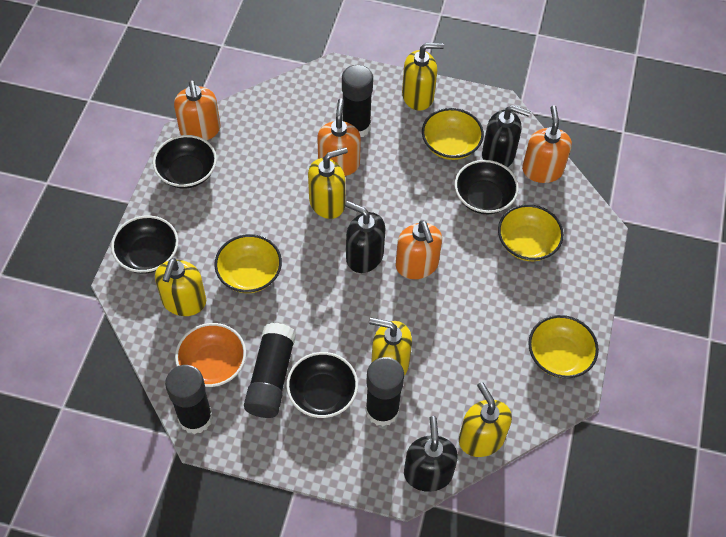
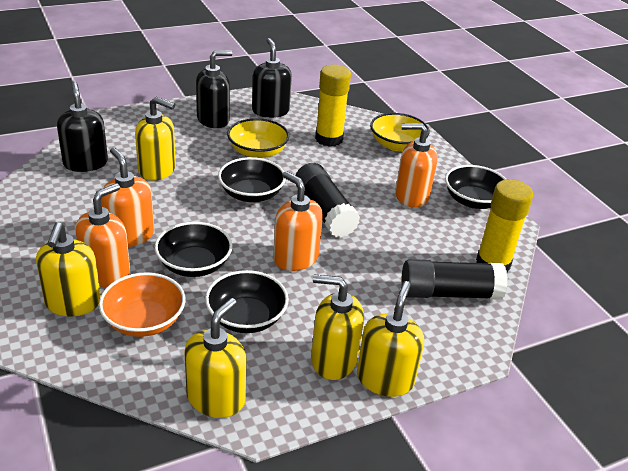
black glue stick: 4 -> 2
yellow bowl: 4 -> 2
yellow glue stick: 0 -> 2

